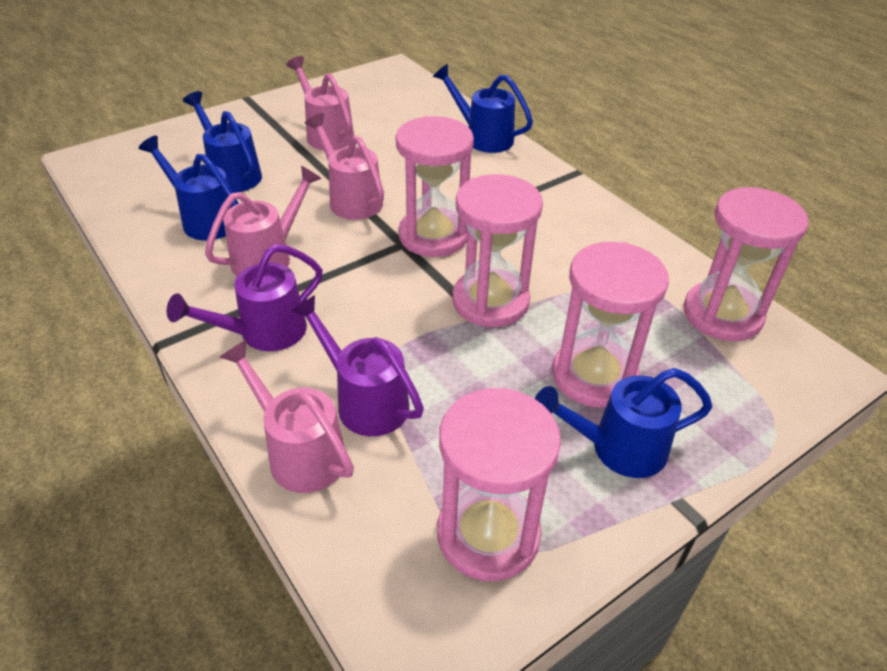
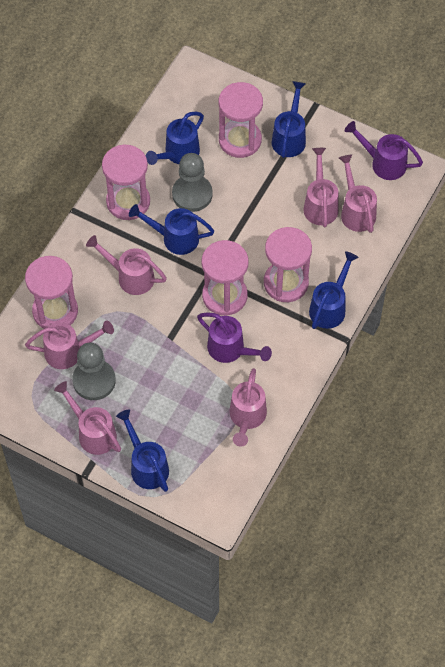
blue watering can: 4 -> 5
grey pawn: 0 -> 2
pink watering can: 4 -> 6

